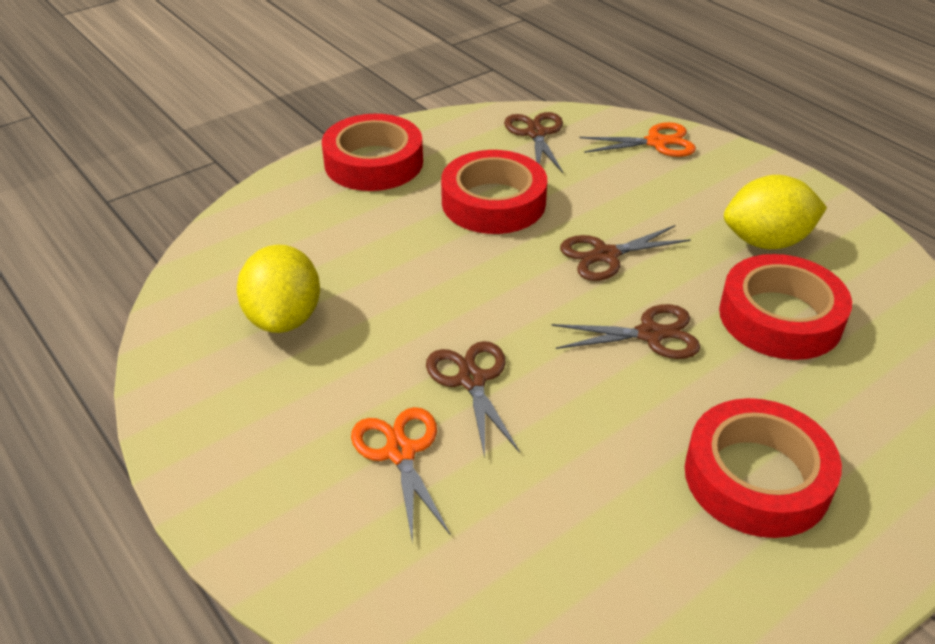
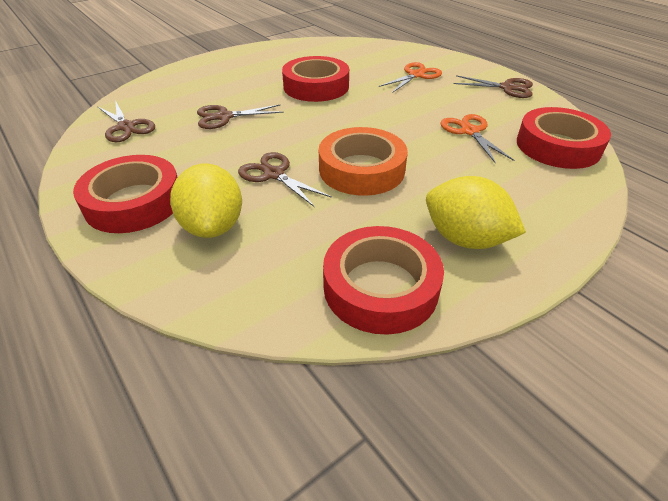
orange tape: 0 -> 1

